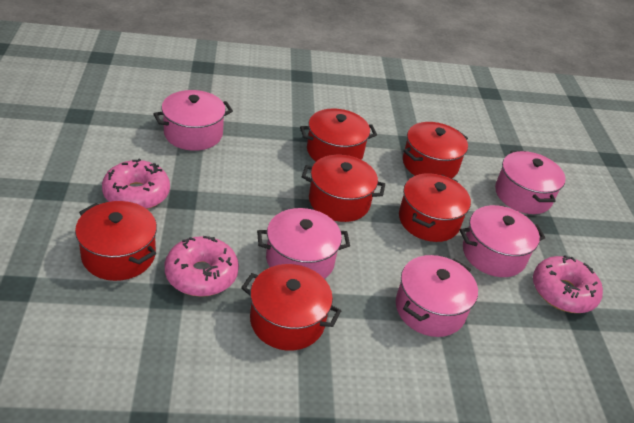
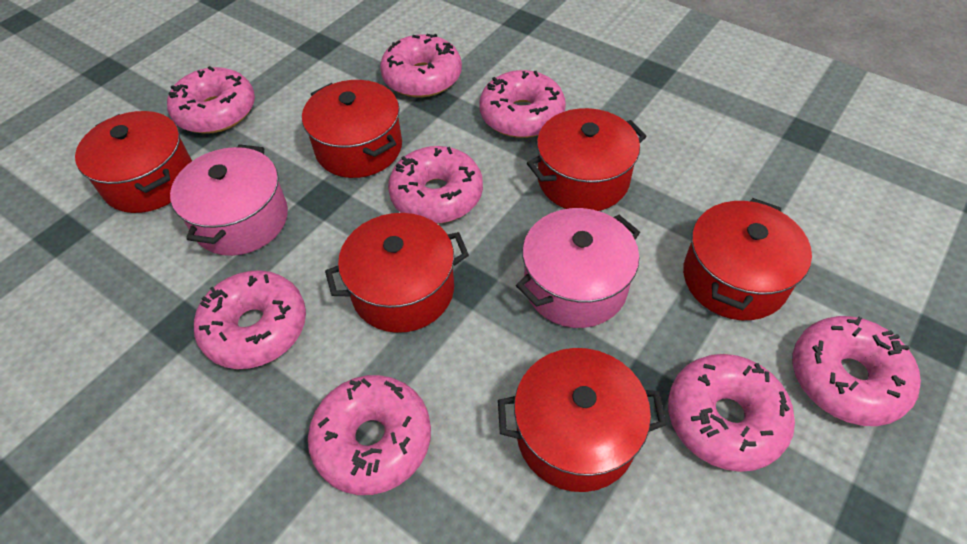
pink donut: 3 -> 8
pink pot: 5 -> 2

